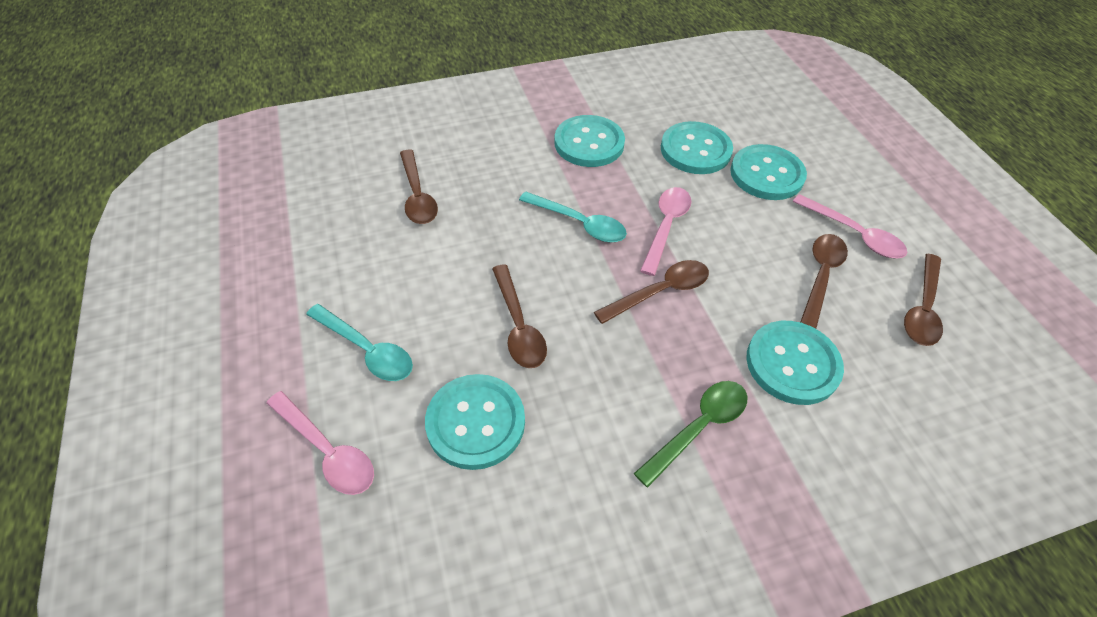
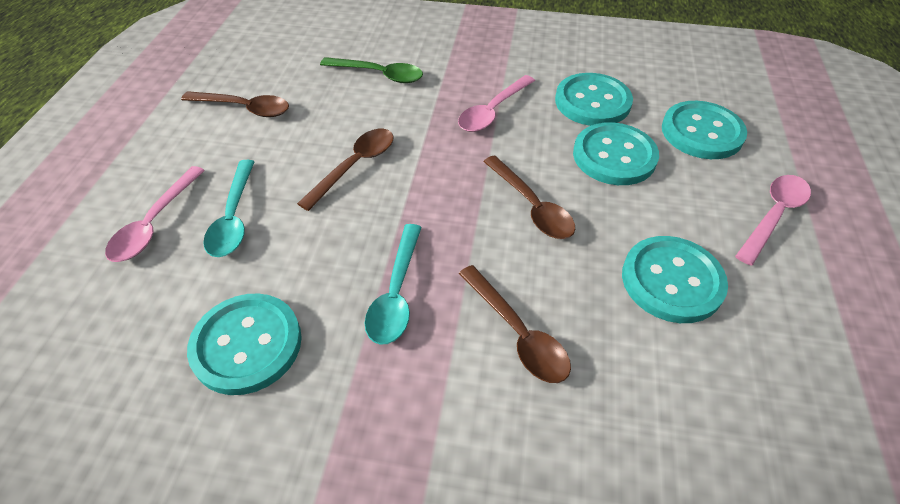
brown spoon: 5 -> 4

